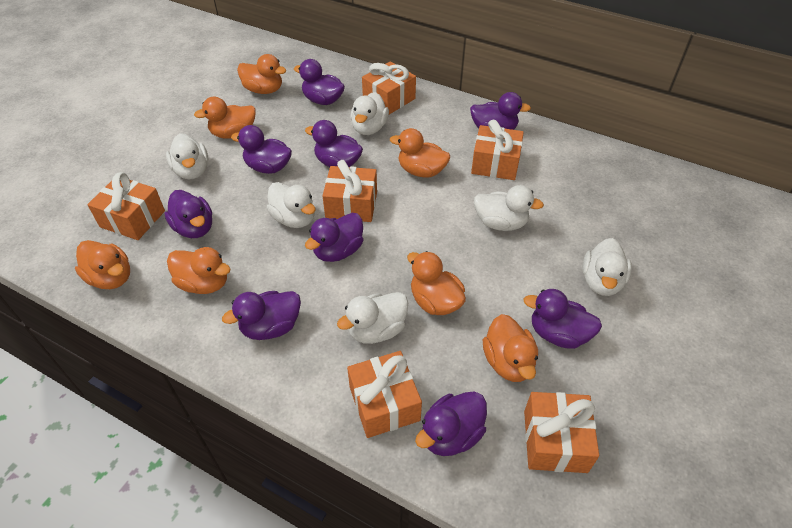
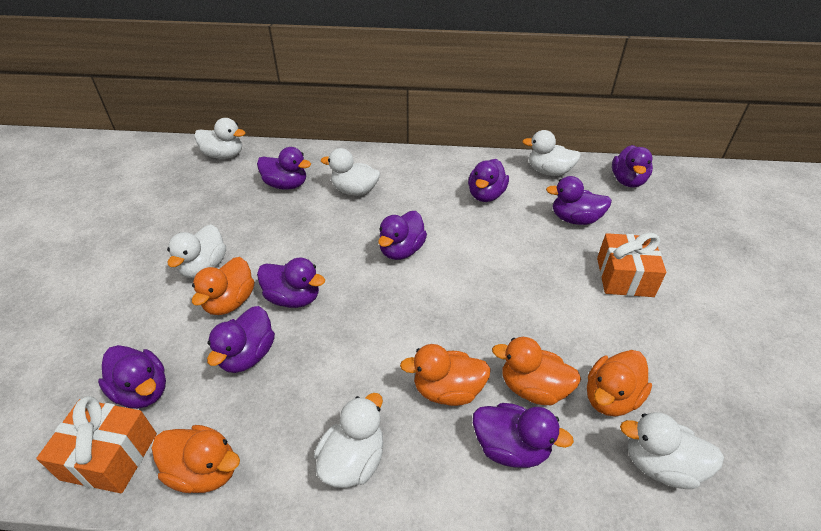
orange duck: 7 -> 5
orange gift: 6 -> 2

